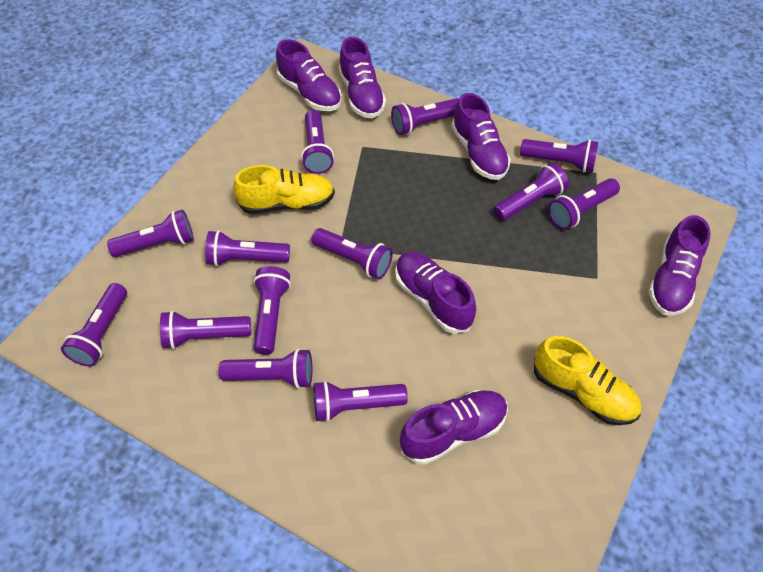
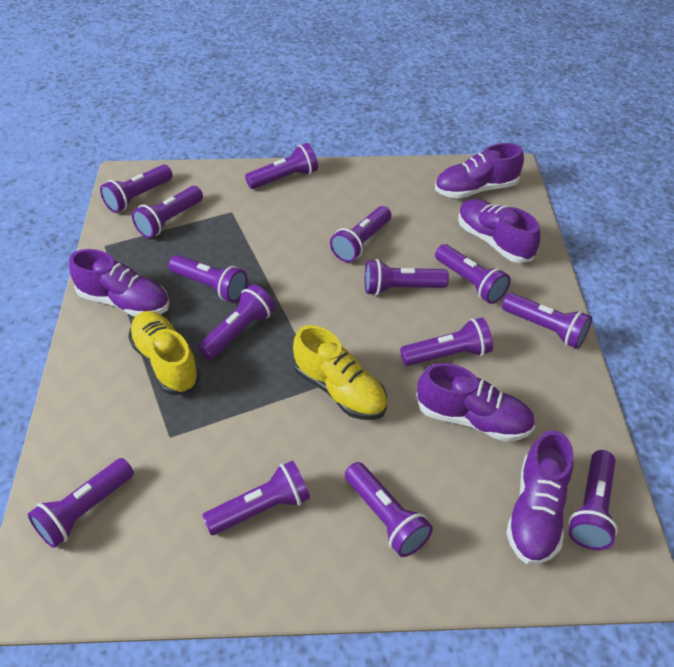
purple flashlight: 13 -> 14
purple shoe: 6 -> 5

